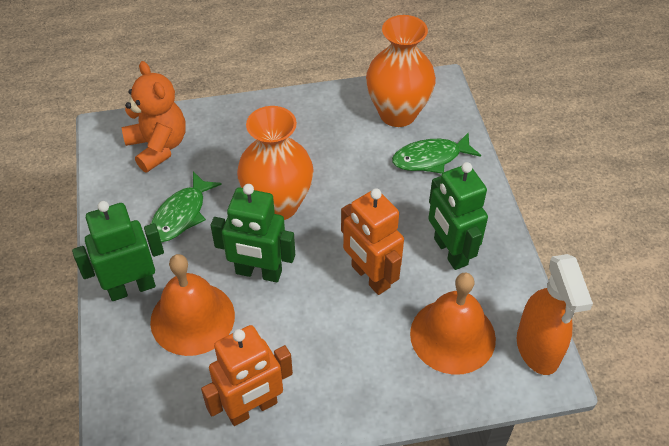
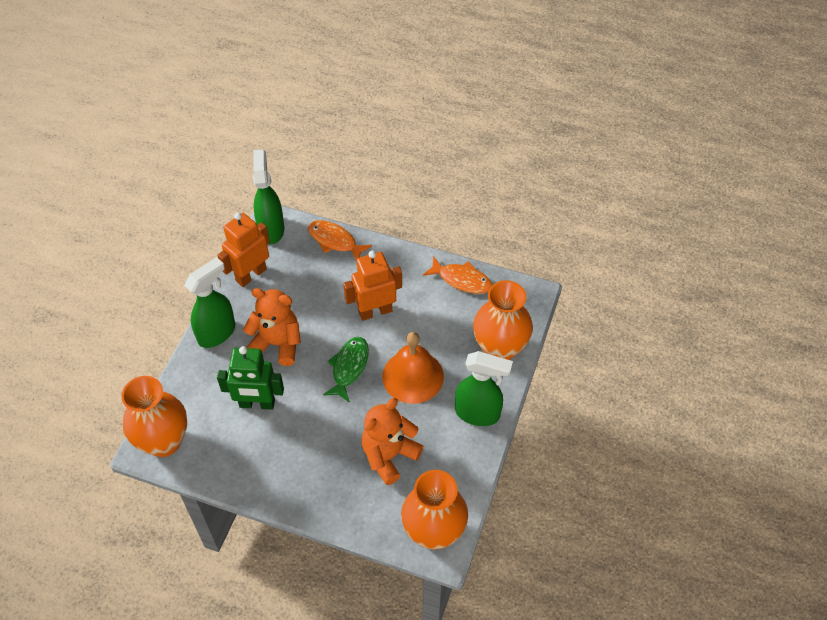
green fish: 2 -> 1
green robot: 3 -> 1
green spray bottle: 0 -> 3
orange bell: 2 -> 1
orange fish: 0 -> 2
orange spray bottle: 1 -> 0
orange teddy bear: 1 -> 2
orange vase: 2 -> 3

